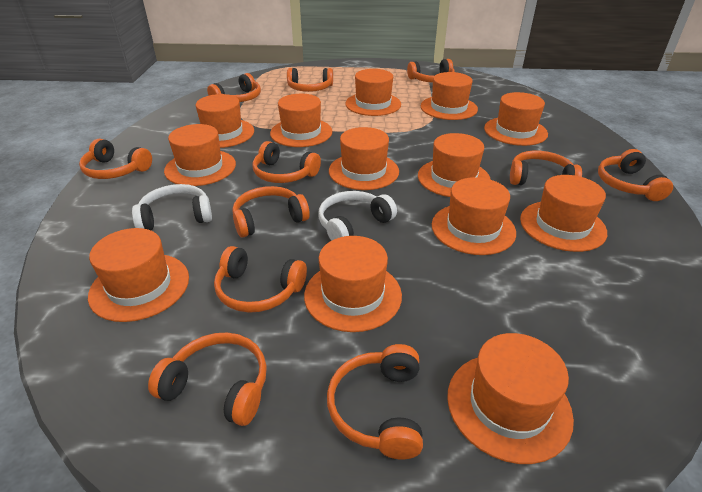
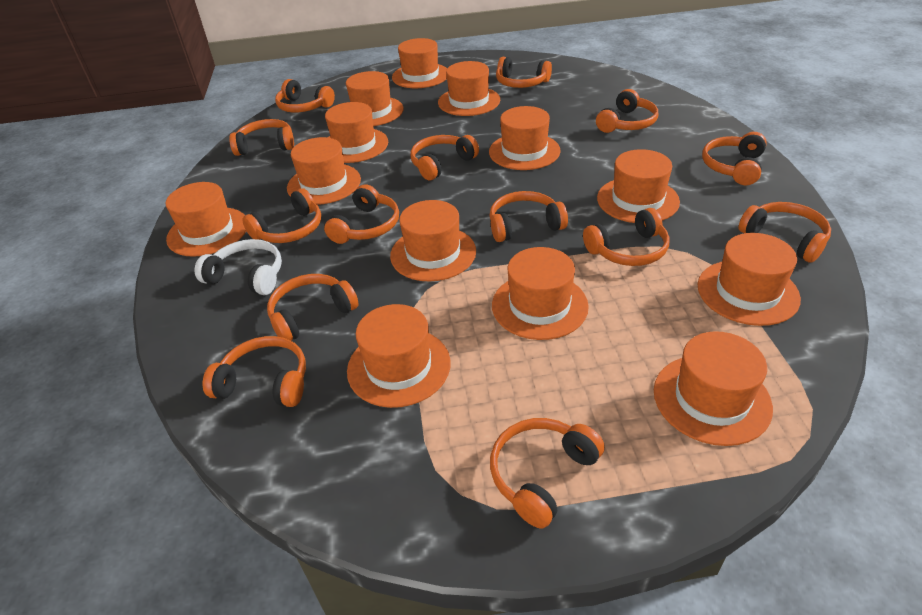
orange headphones: 11 -> 14
white headphones: 2 -> 1

